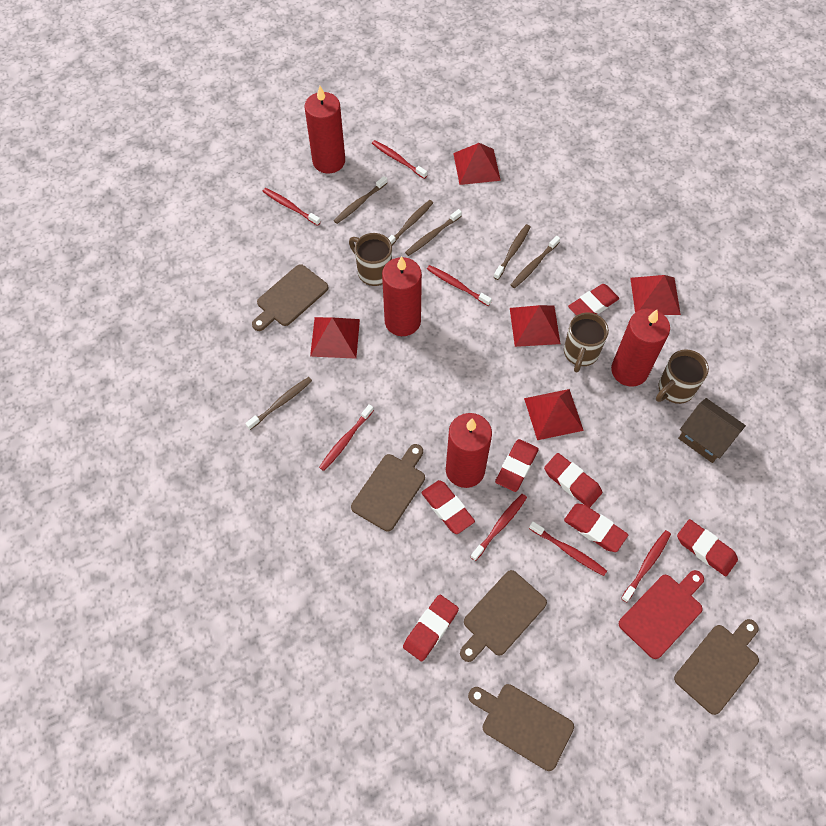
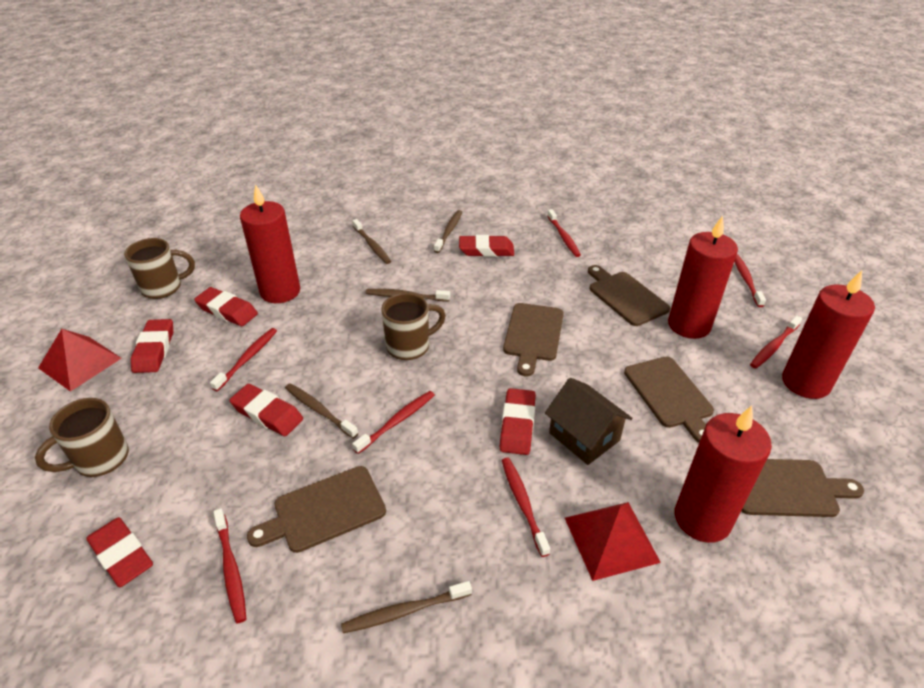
brown toothbrush: 6 -> 5
red cutting board: 1 -> 0
red eraser: 7 -> 6
red pyramid: 5 -> 2

